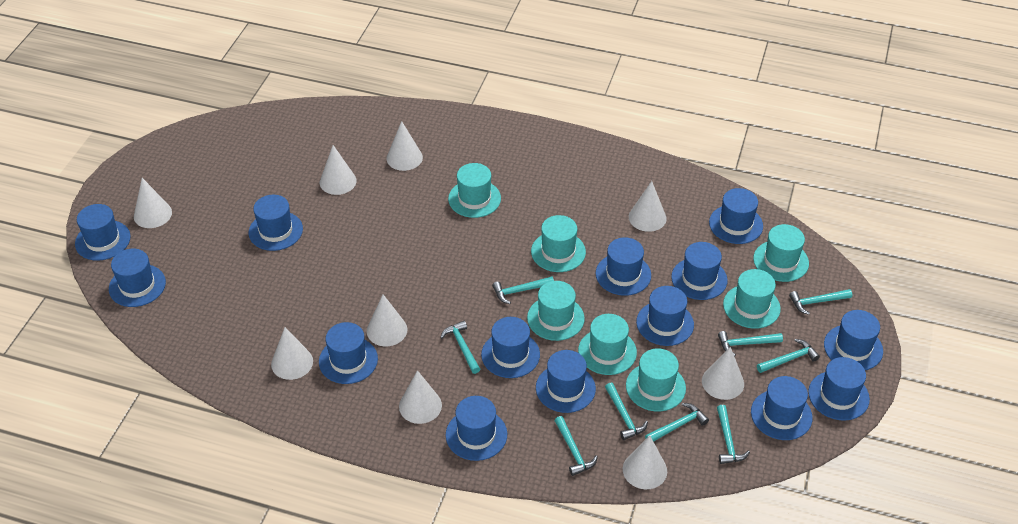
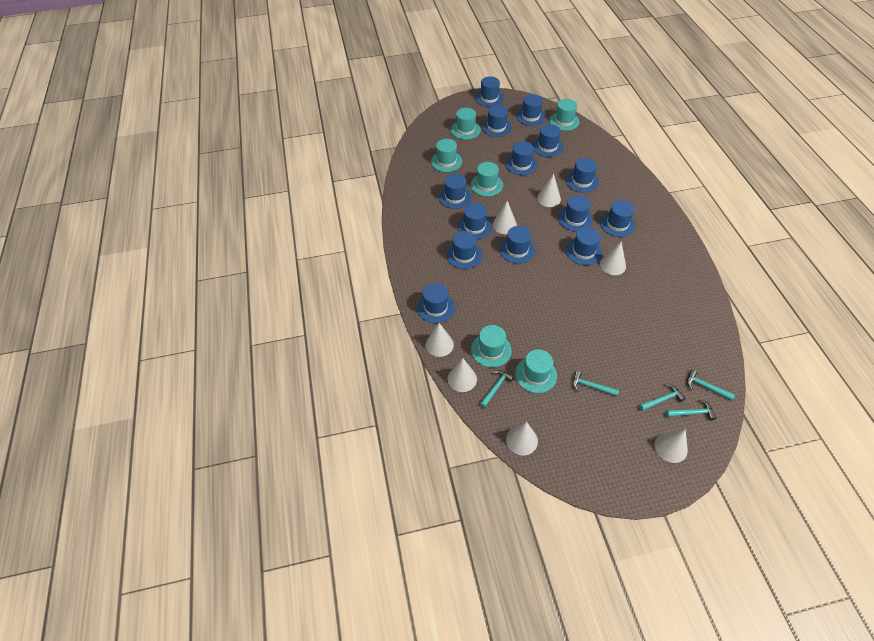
turquoise hammer: 9 -> 5
turquoise hat: 7 -> 6
white cone: 9 -> 7

